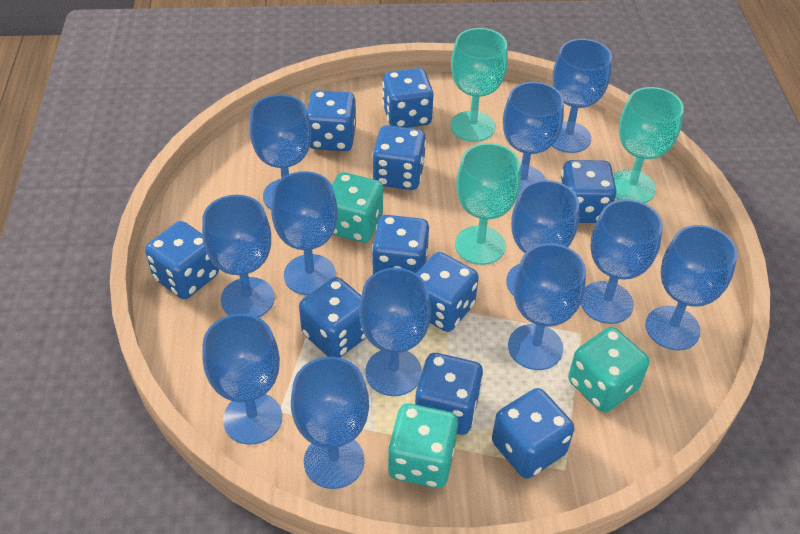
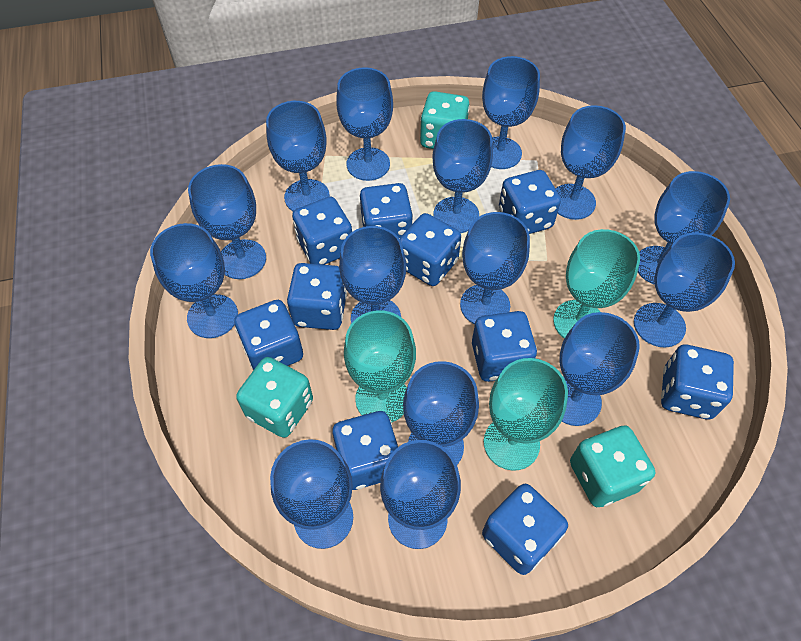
blue goblet: 12 -> 15

